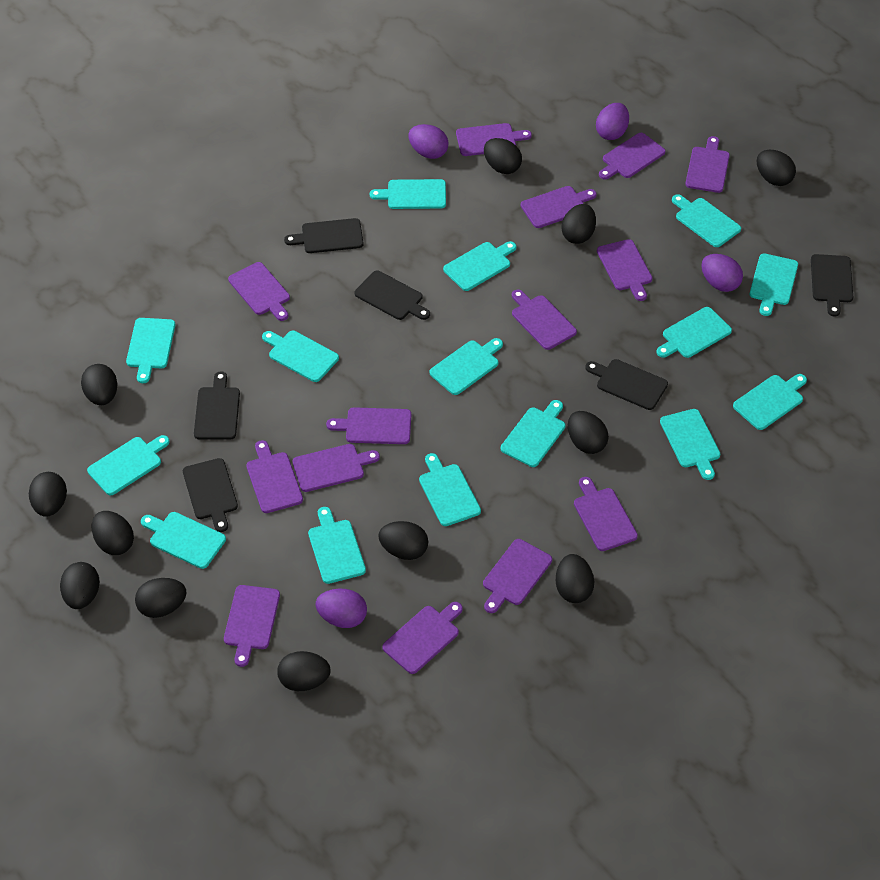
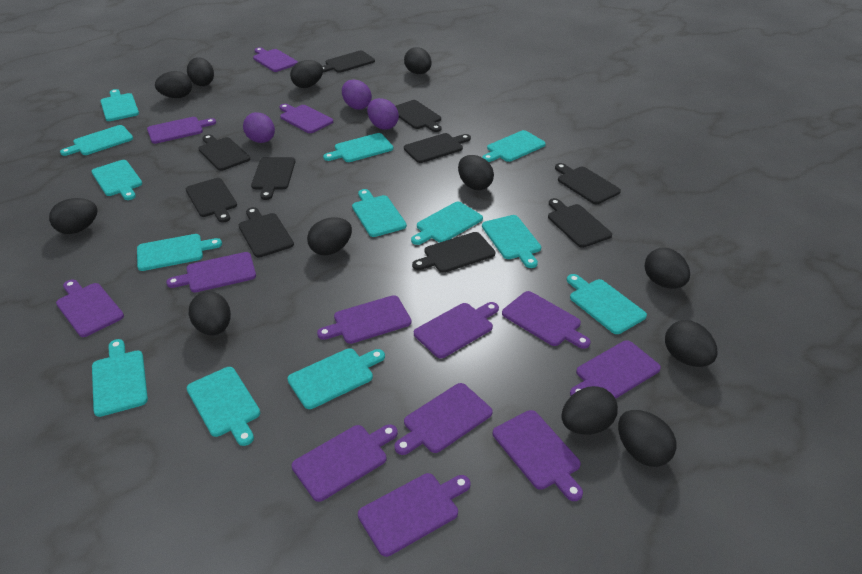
black cutting board: 6 -> 10
purple cutting board: 14 -> 13
purple egg: 4 -> 3
turquoise cutting board: 15 -> 13

